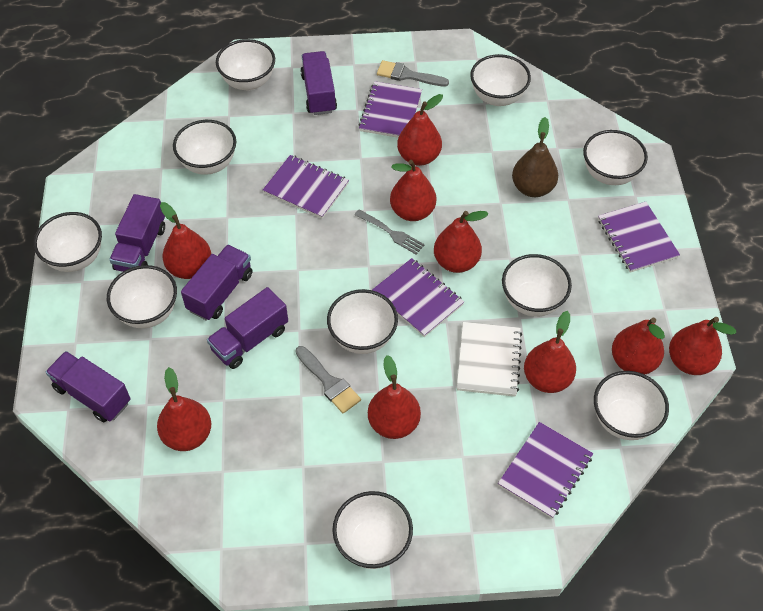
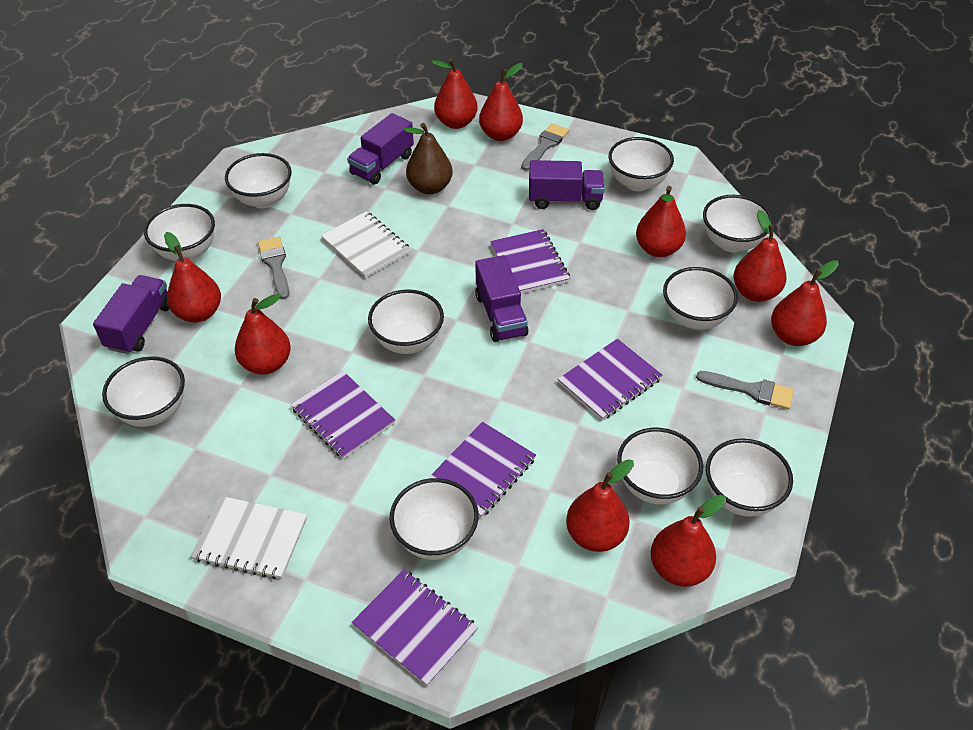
grey brush: 2 -> 3
grey fork: 1 -> 0
purple truck: 5 -> 4
white notebook: 1 -> 2

